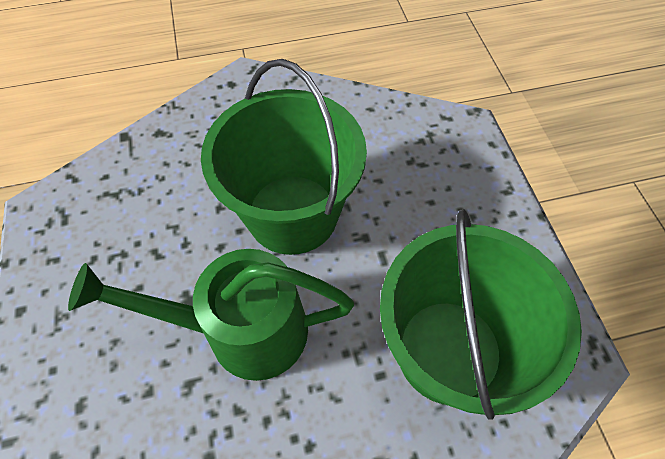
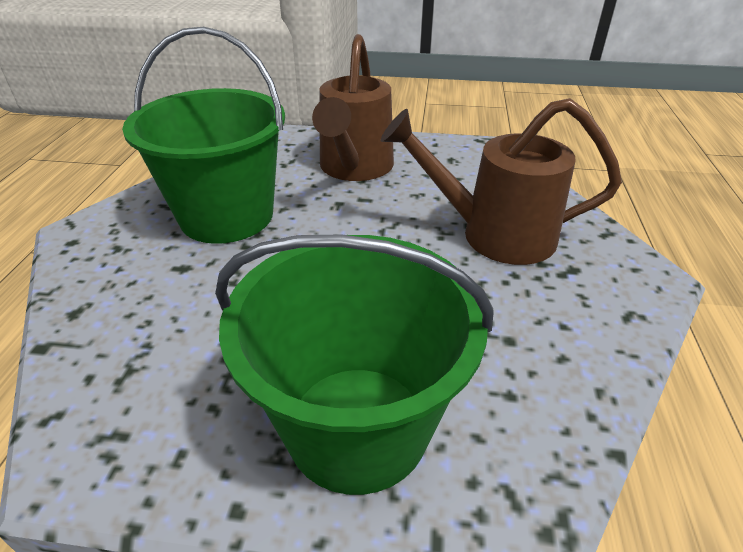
brown watering can: 0 -> 2
green watering can: 1 -> 0

